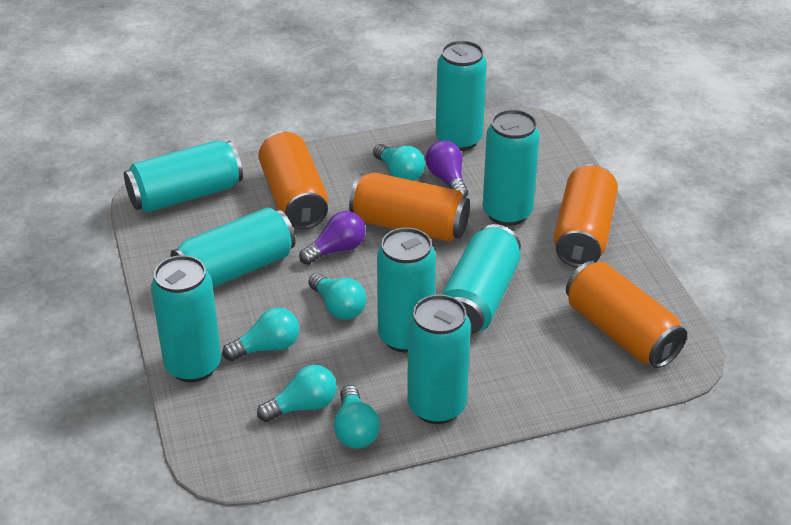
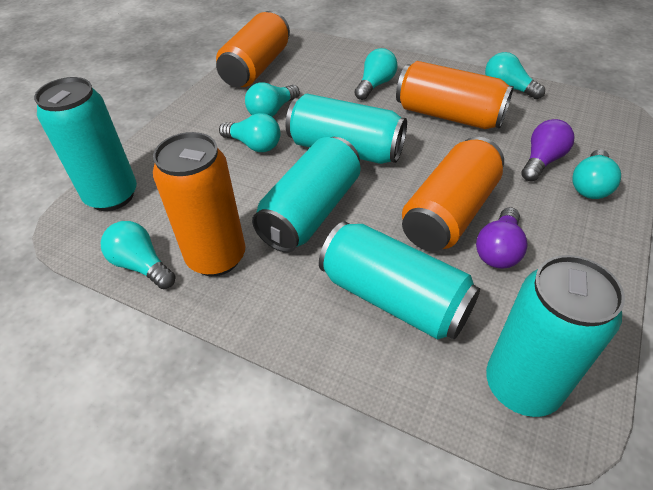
turquoise can: 8 -> 5
turquoise light bulb: 5 -> 6

